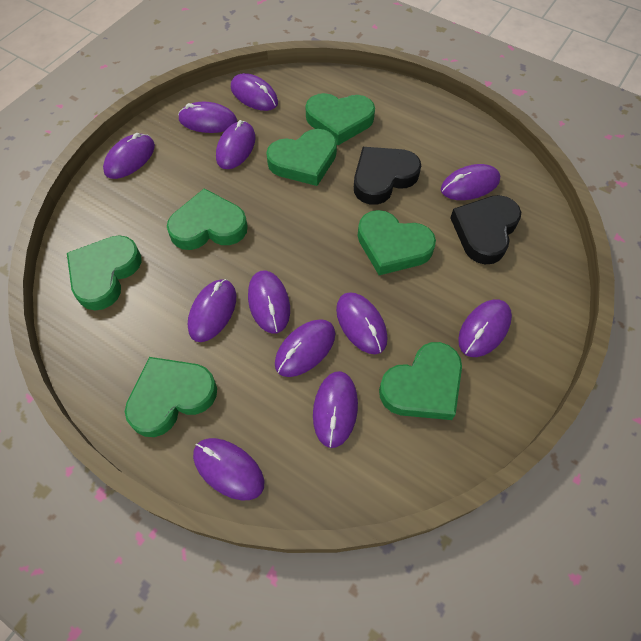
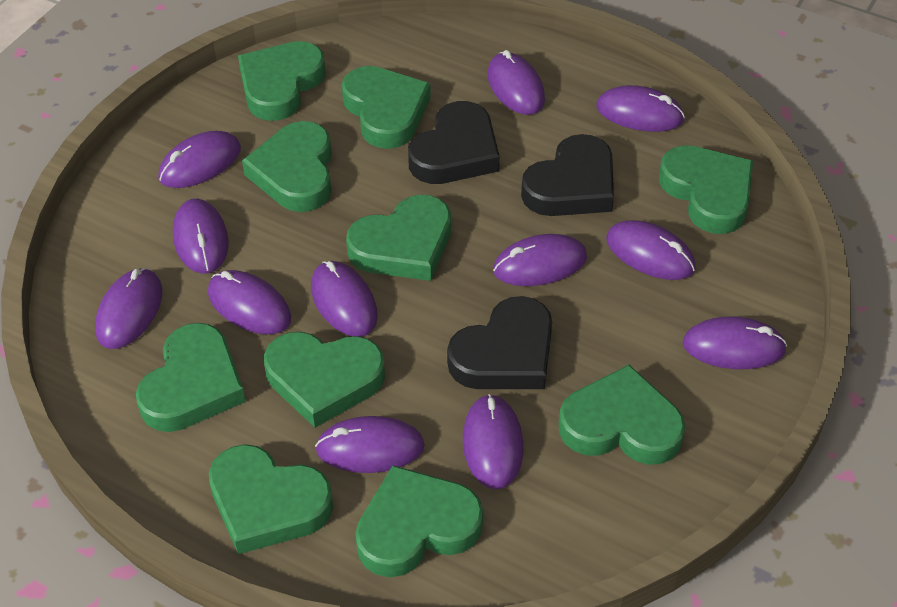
black heart: 2 -> 3
green heart: 7 -> 10

